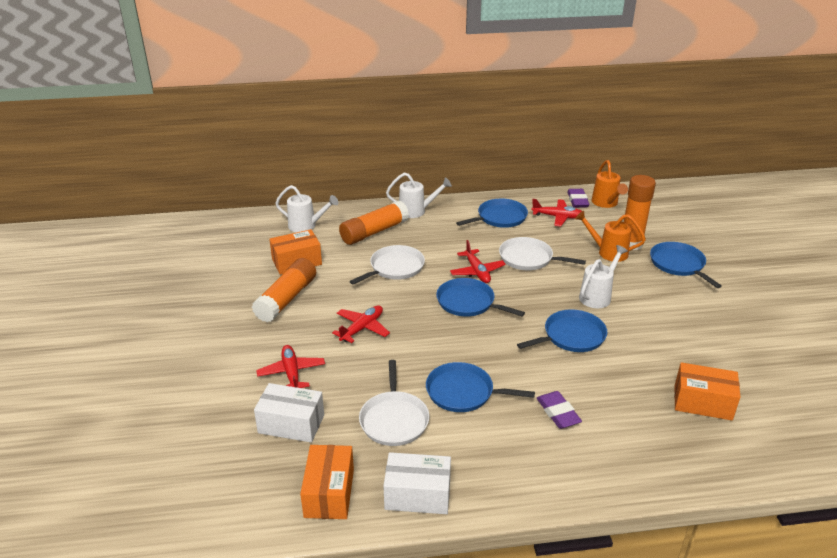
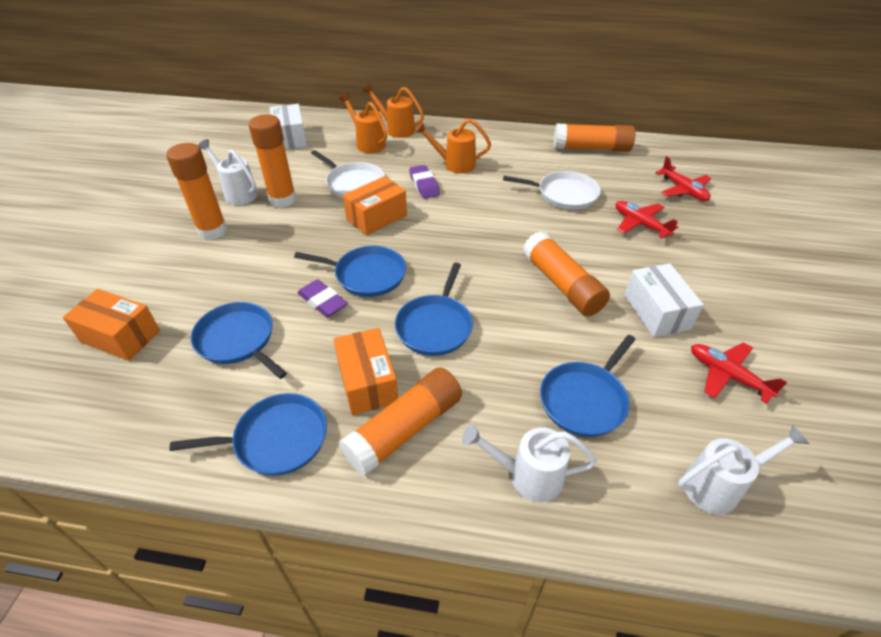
orange glue stick: 3 -> 5
orange watering can: 2 -> 3
red plane: 4 -> 3
white pan: 3 -> 2

